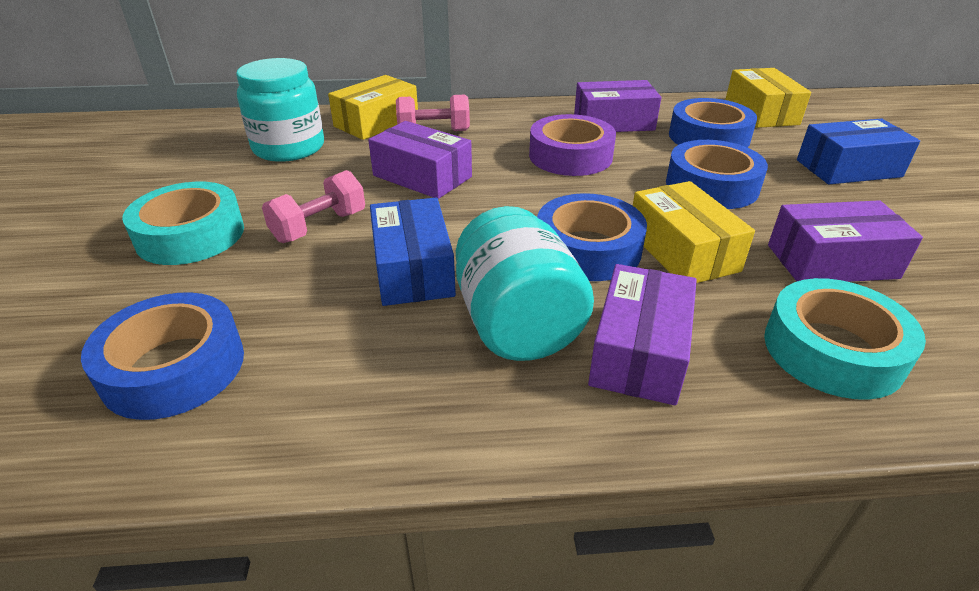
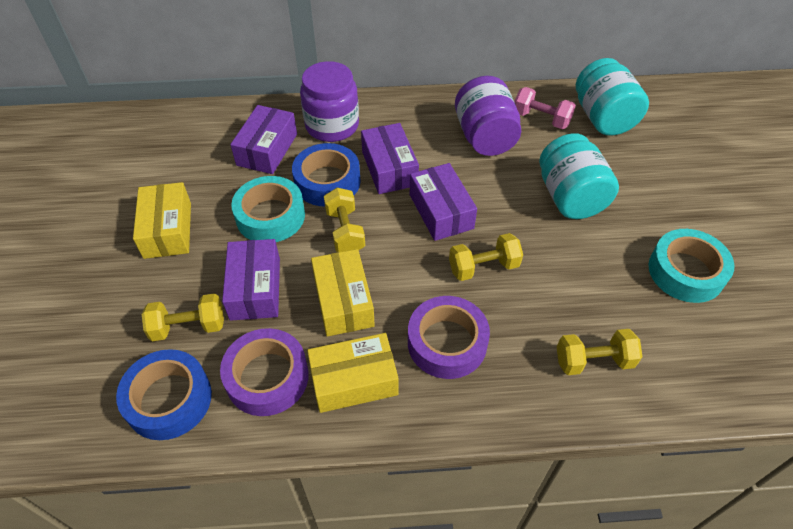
blue box: 2 -> 0
blue tape: 4 -> 2
pink dumbbell: 2 -> 1
purple jar: 0 -> 2
purple tape: 1 -> 2
yellow dumbbell: 0 -> 4

